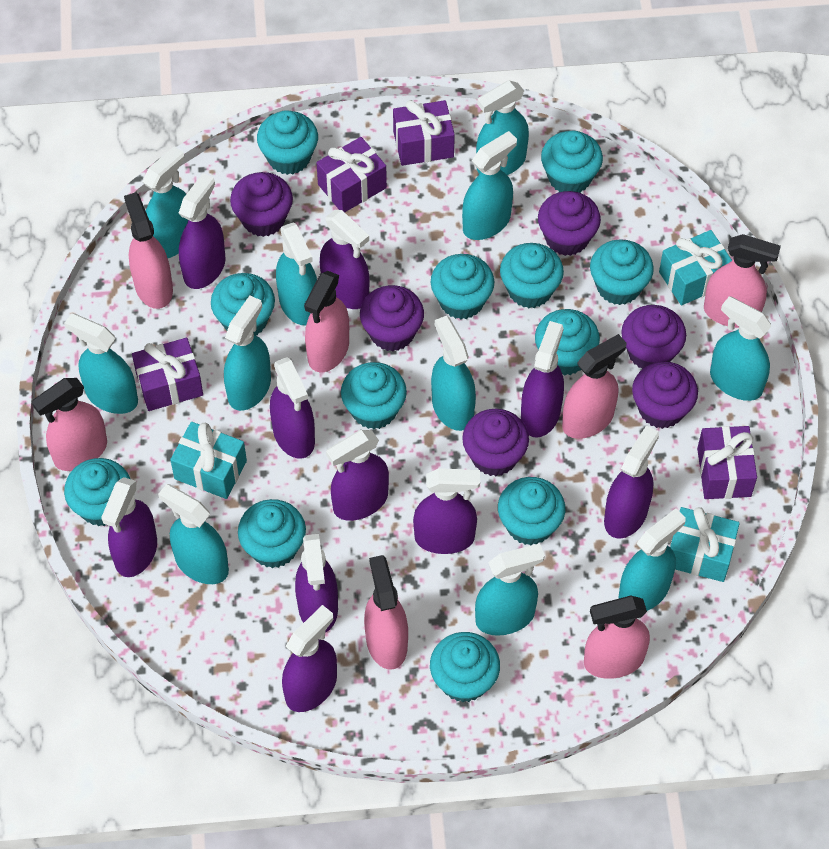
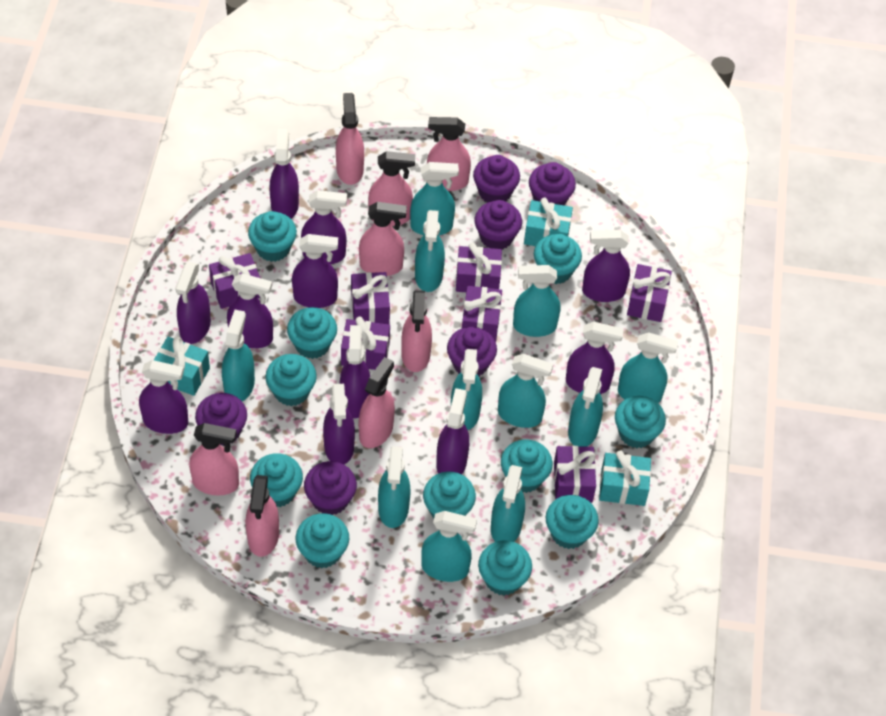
pink spray bottle: 7 -> 8
purple gift: 4 -> 7
purple spray bottle: 10 -> 11
turquoise cupcake: 12 -> 11

